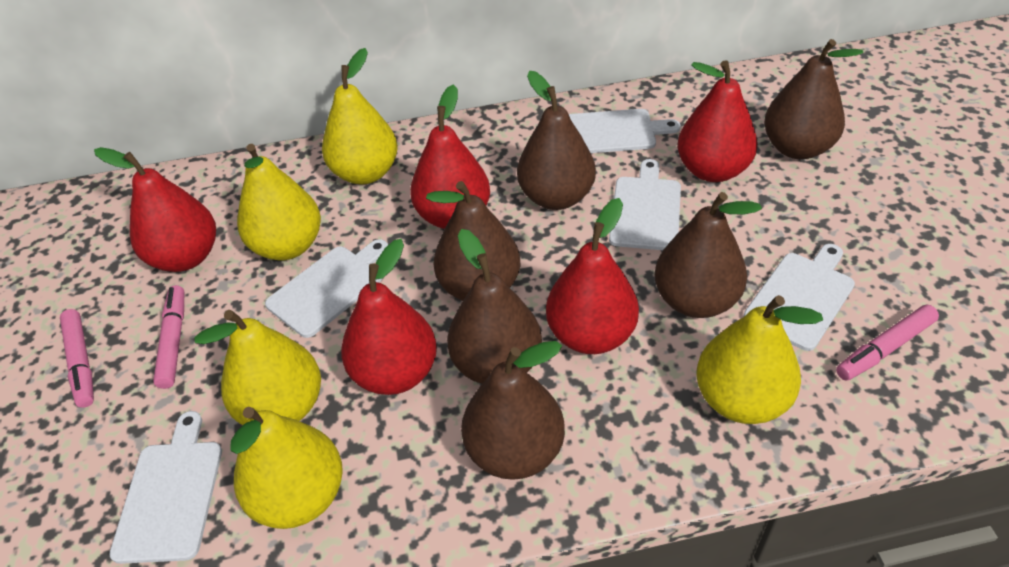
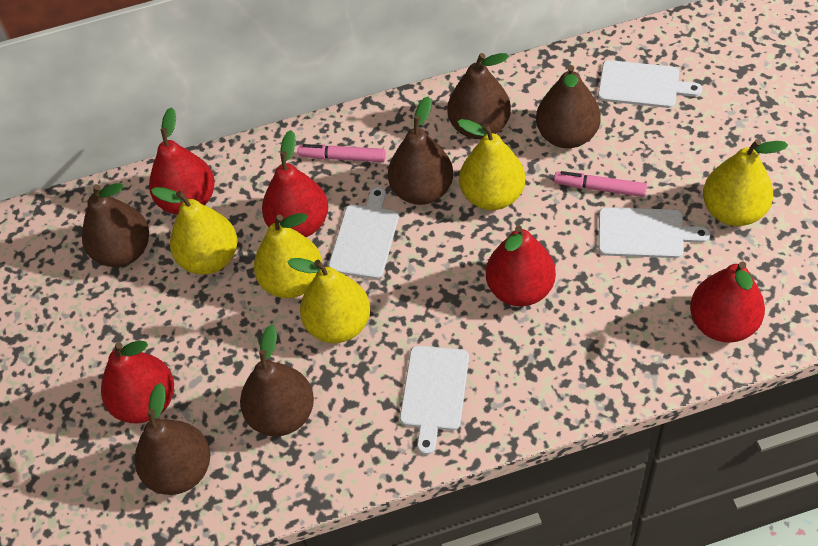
pink marker: 3 -> 2
white cutting board: 5 -> 4

